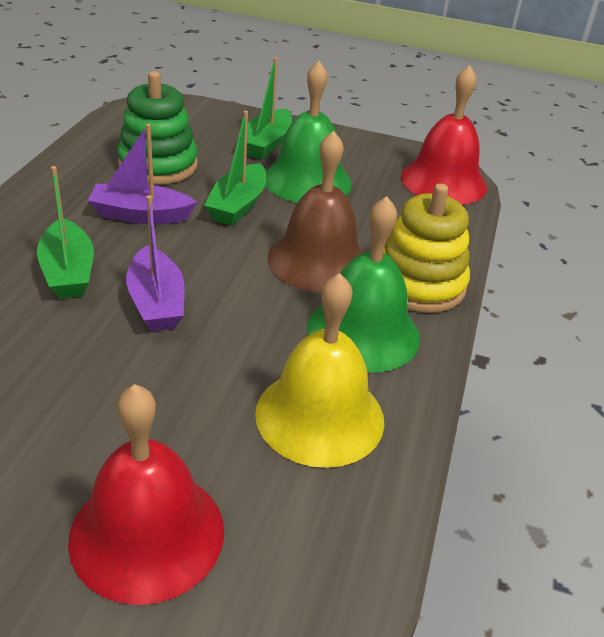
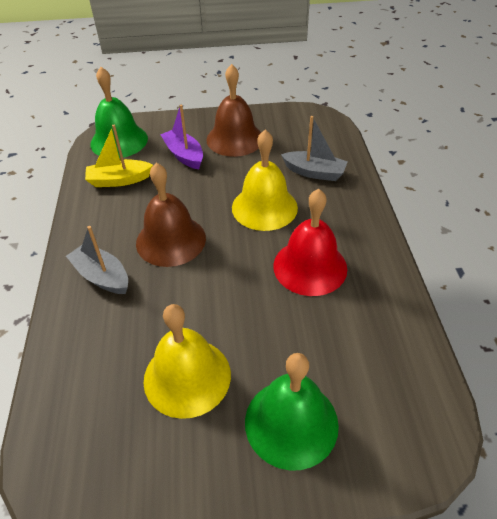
brown bell: 1 -> 2
green boat: 3 -> 0
green stacking toy: 1 -> 0
grey boat: 0 -> 2
purple boat: 2 -> 1
red bell: 2 -> 1
yellow bell: 1 -> 2
yellow boat: 0 -> 1
yellow stacking toy: 1 -> 0

